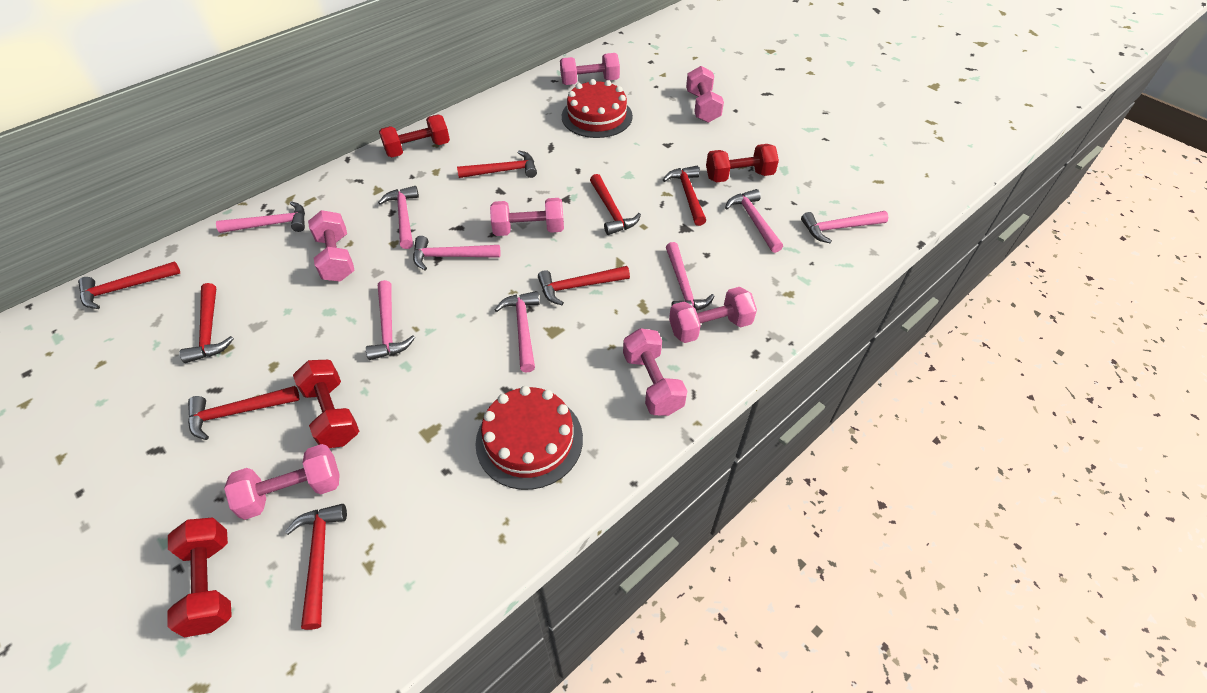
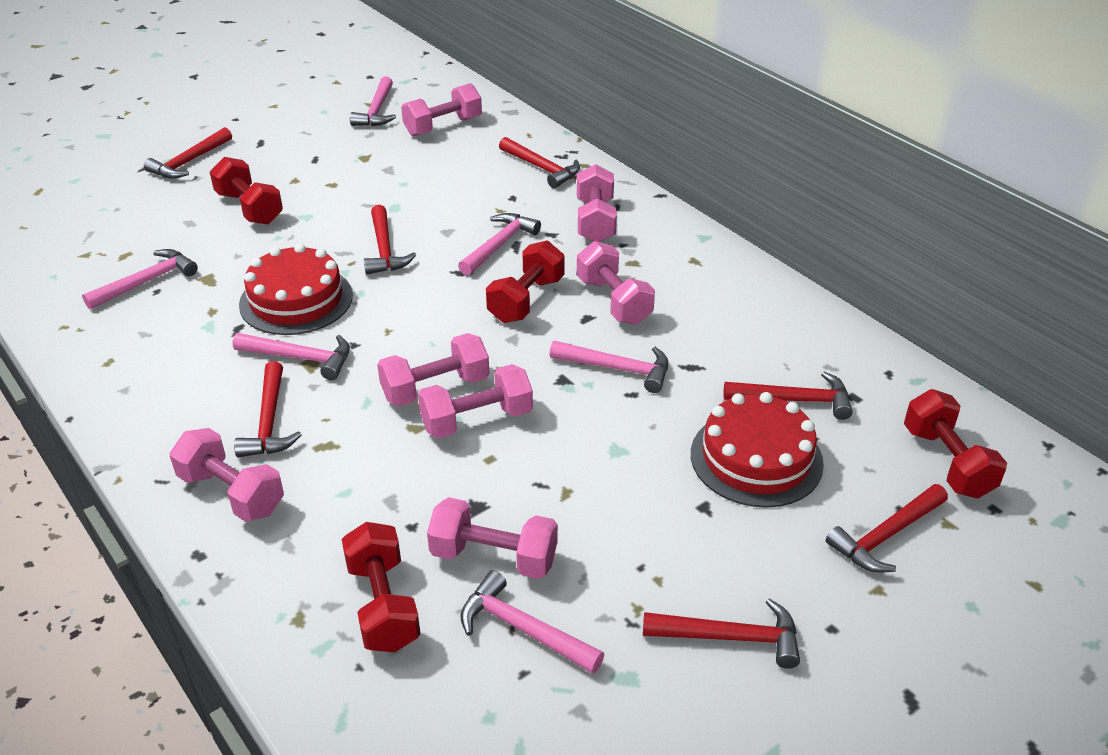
pink hammer: 8 -> 6
red hammer: 8 -> 7

